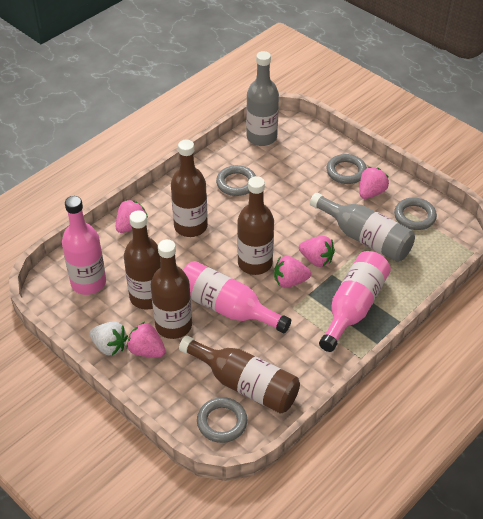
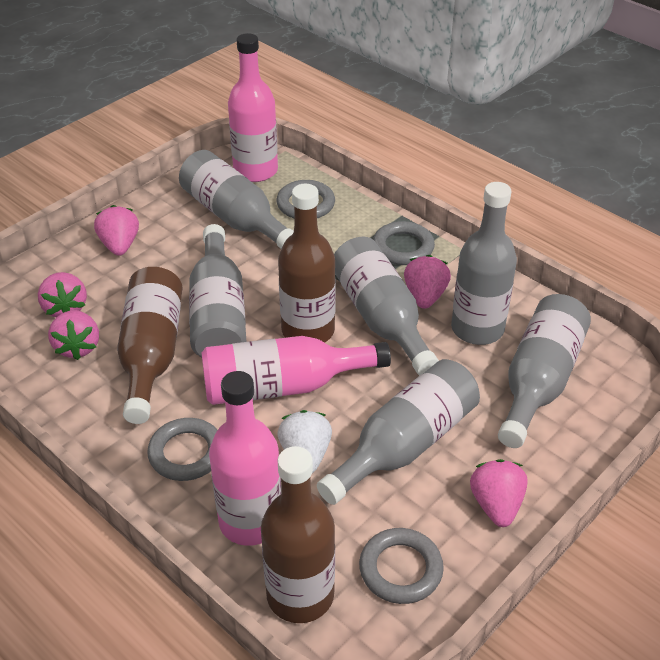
brown bottle: 5 -> 3
grey bottle: 2 -> 6

